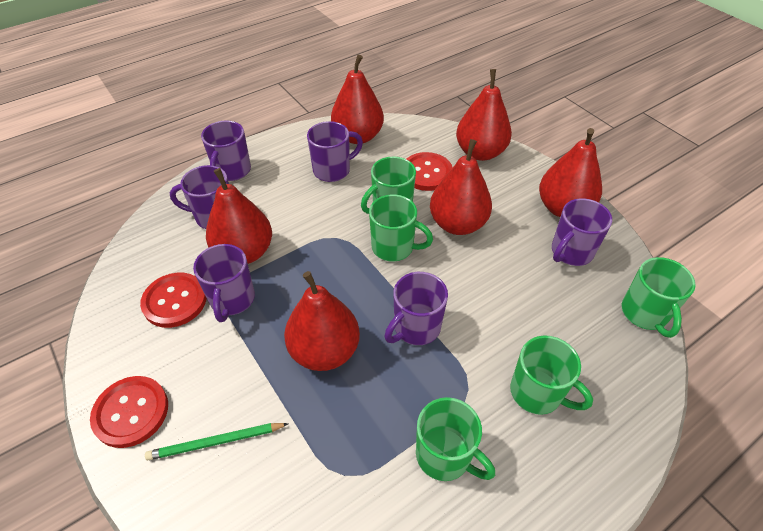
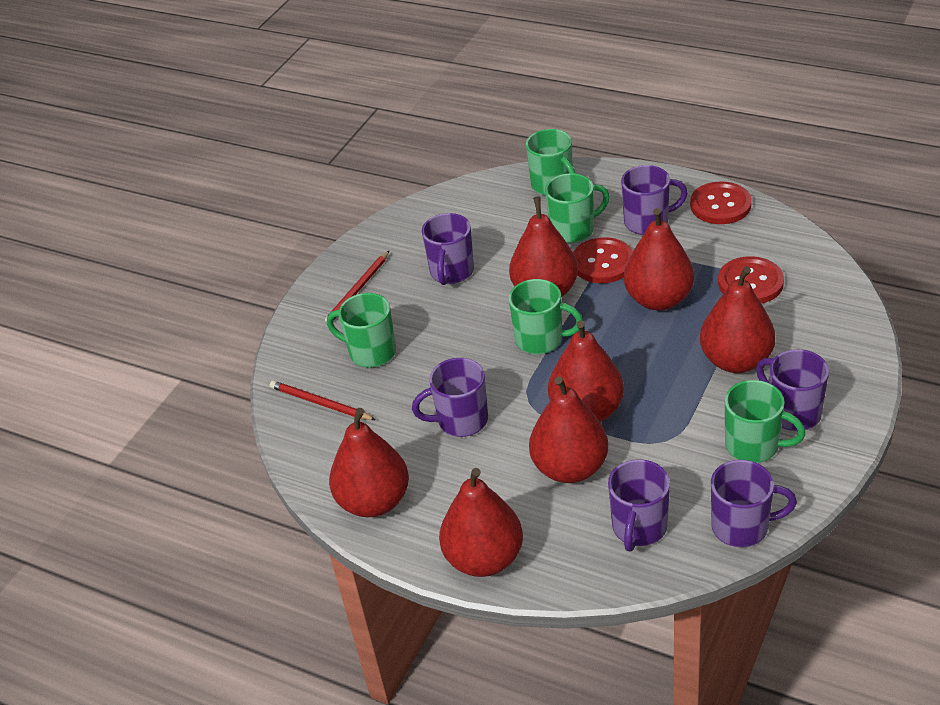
green pencil: 1 -> 0
red pear: 6 -> 7
red pencil: 0 -> 2

